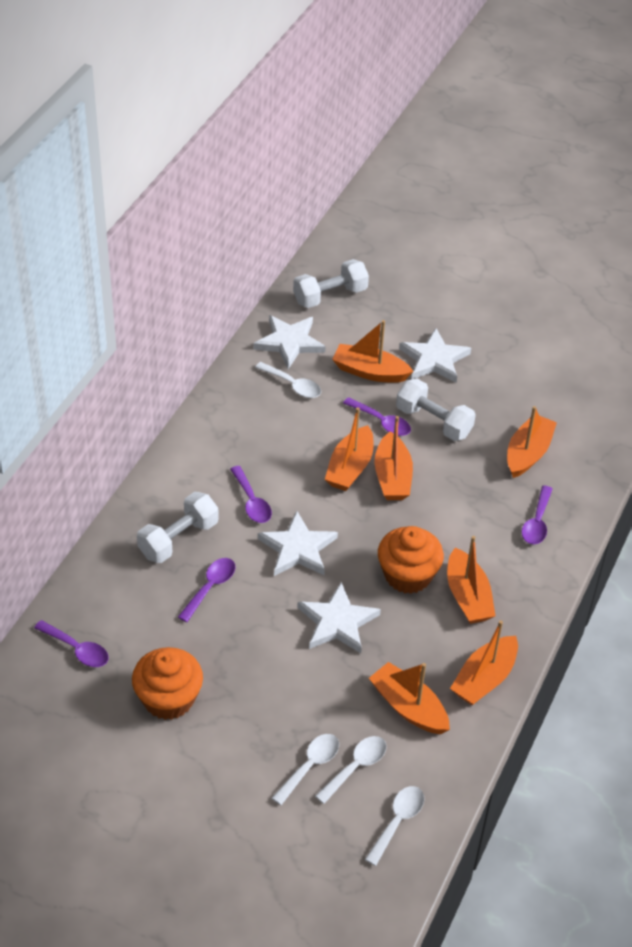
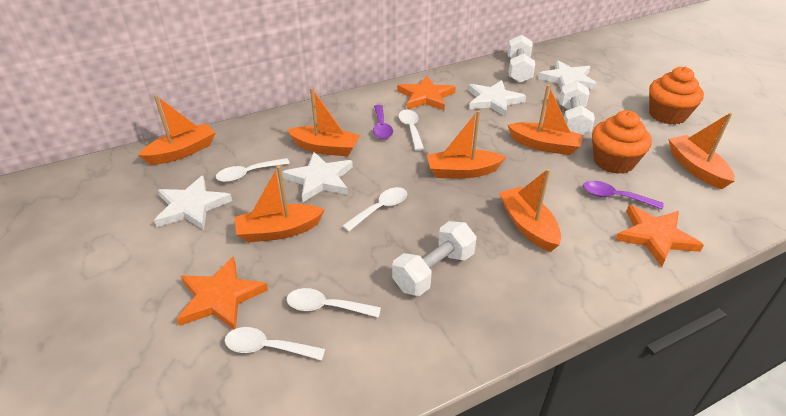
orange star: 0 -> 3
purple spoon: 5 -> 2
white spoon: 4 -> 5

